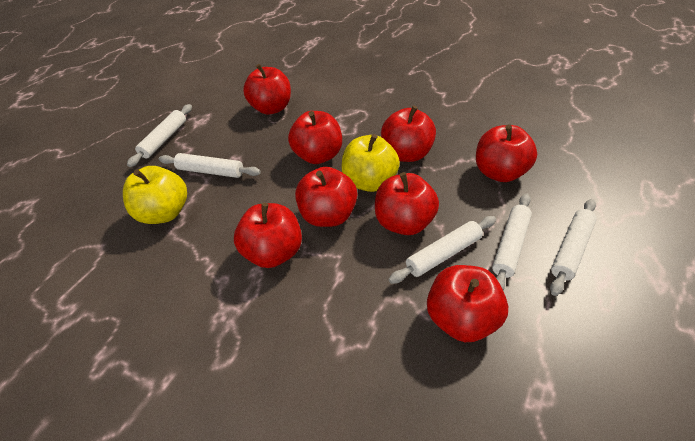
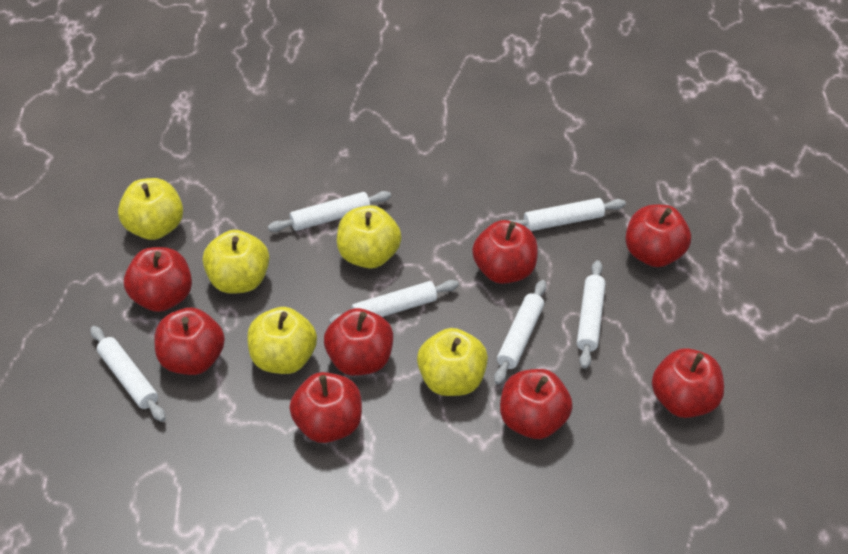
white rolling pin: 5 -> 6
yellow apple: 2 -> 5

